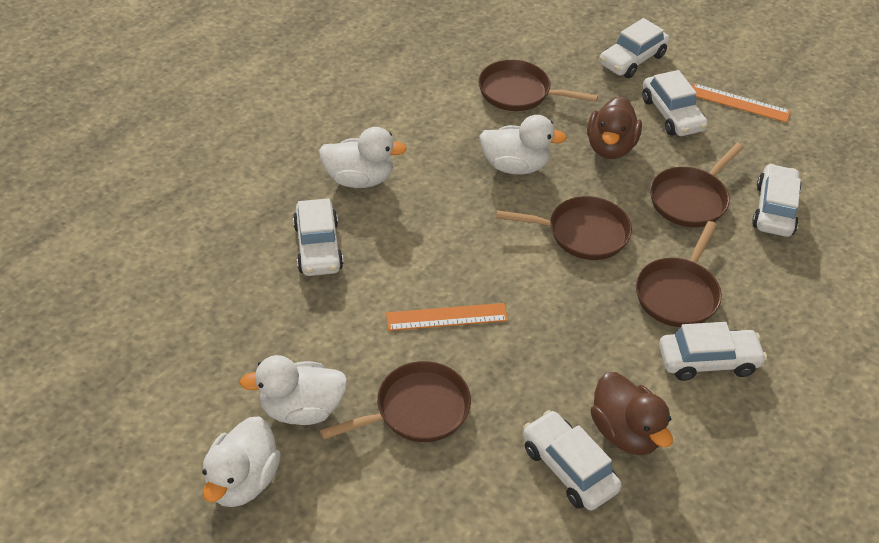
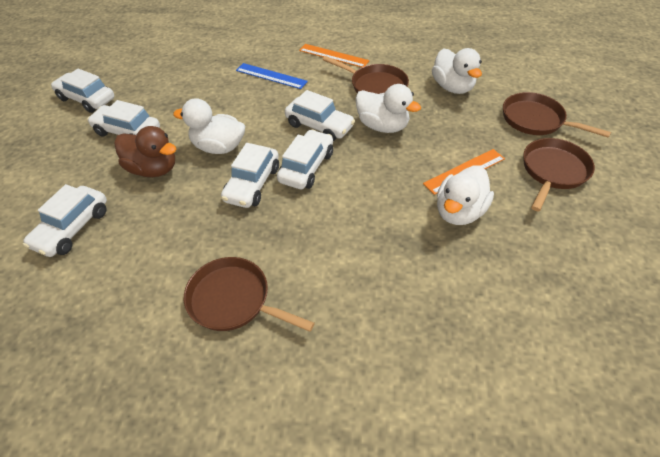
blue ruler: 0 -> 1
brown duck: 2 -> 1
brown pan: 5 -> 4

